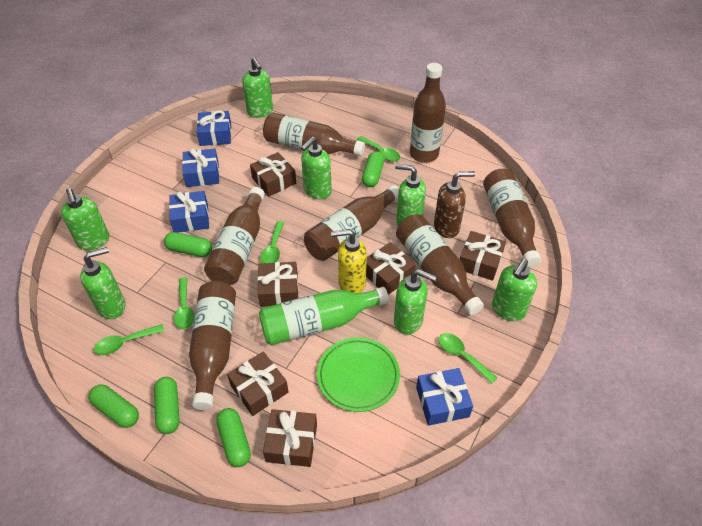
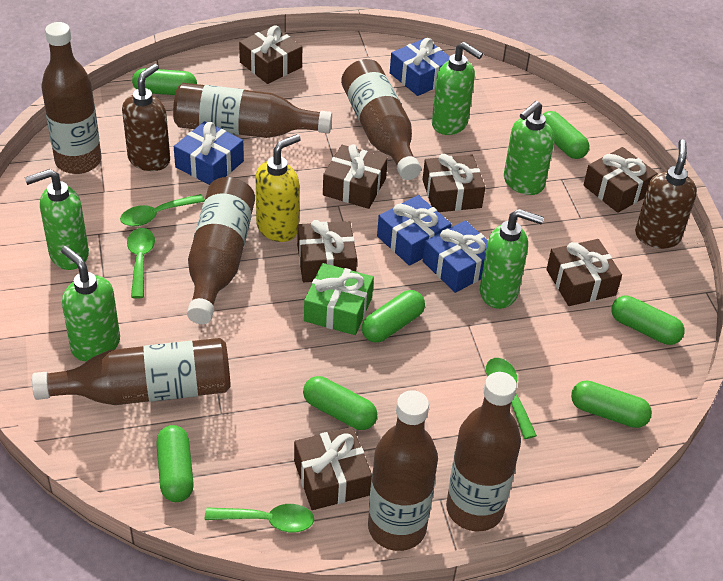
brown gift: 6 -> 7
brown soap dispenser: 1 -> 2
green bottle: 1 -> 0
green capsule: 5 -> 7
green gift: 0 -> 1
green plate: 1 -> 0
green soap dispenser: 7 -> 5
green spoon: 5 -> 4

